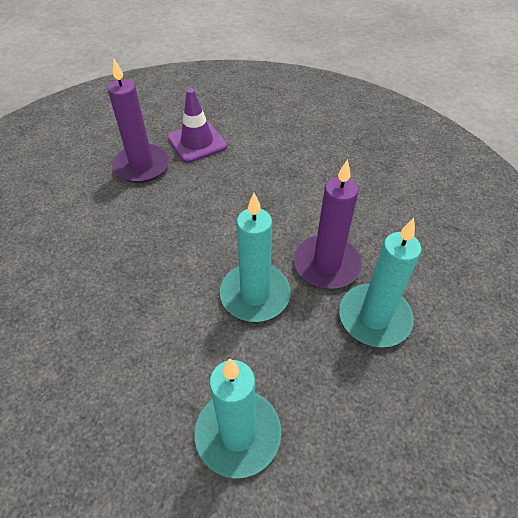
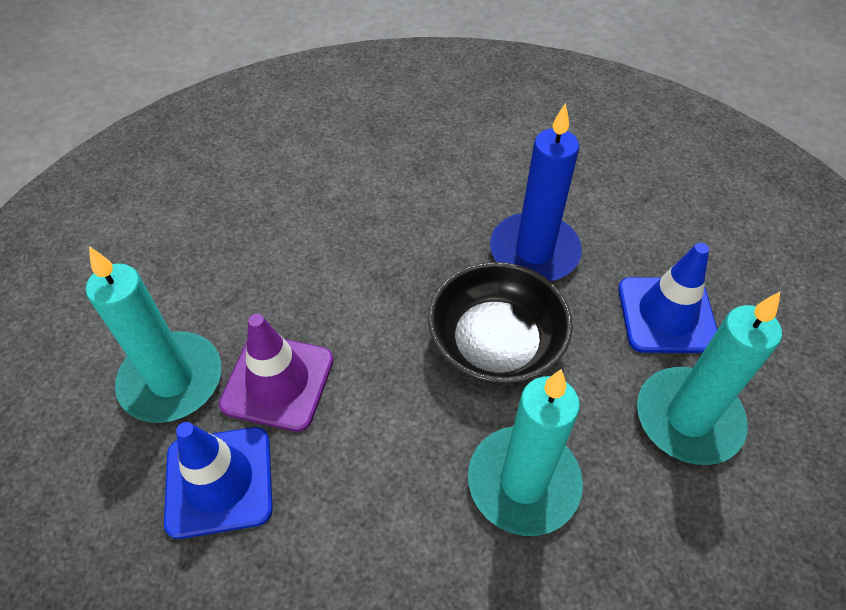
black bowl: 0 -> 1
blue candle: 0 -> 1
blue traffic cone: 0 -> 2
purple candle: 2 -> 0

